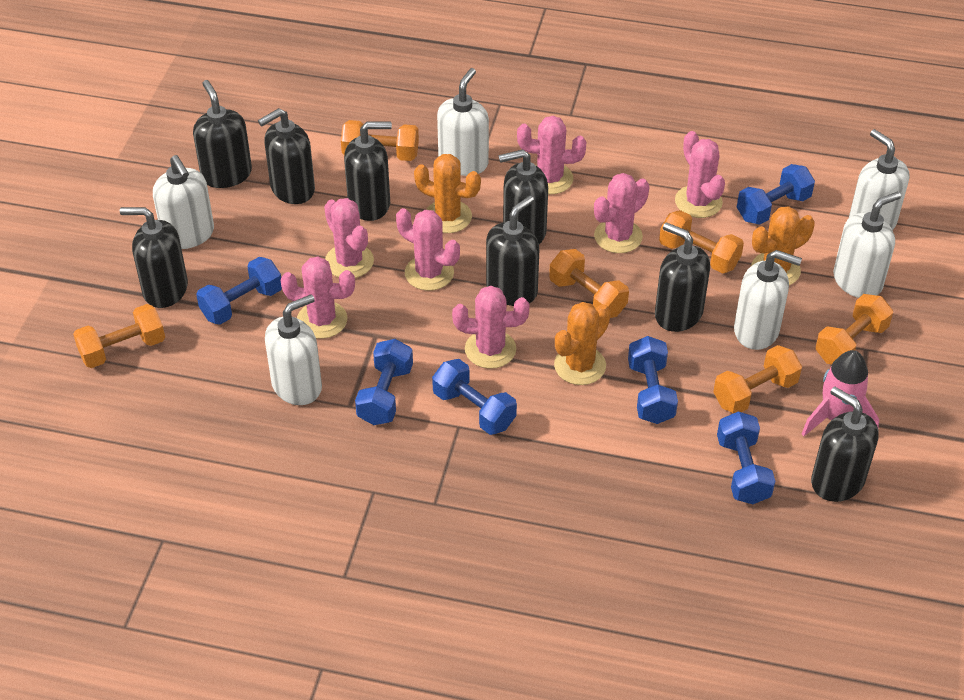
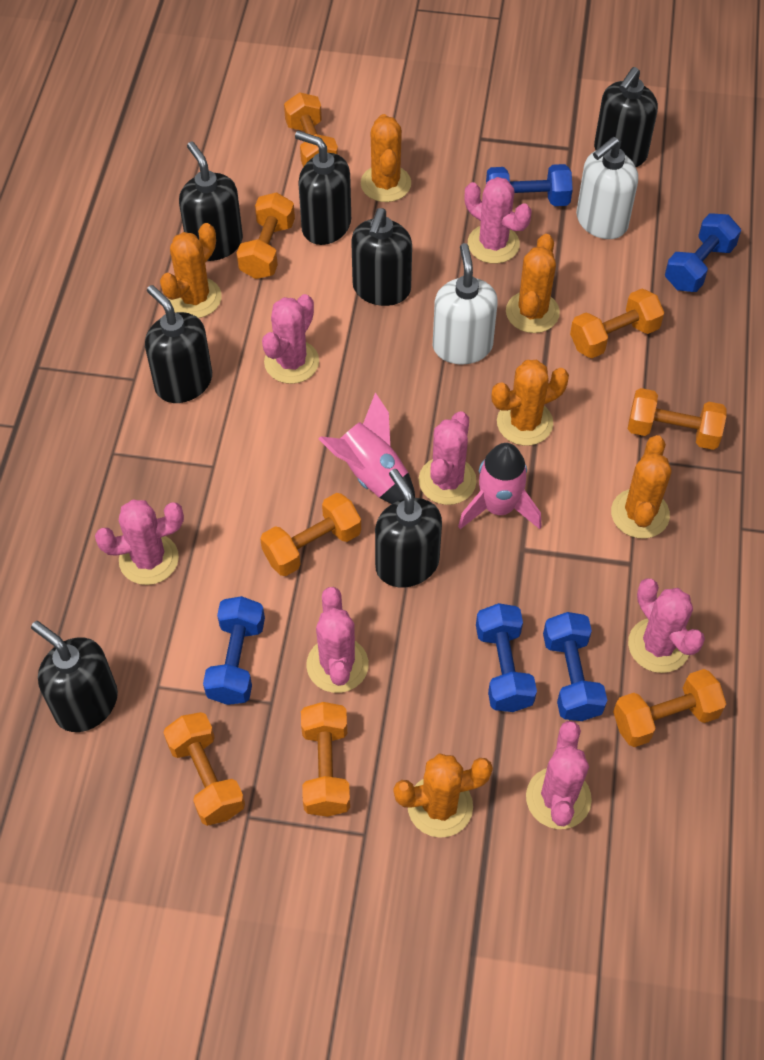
black soap dispenser: 8 -> 7
blue dumbbell: 6 -> 5
orange cactus: 3 -> 6
orange dumbbell: 6 -> 8
pink rocket: 1 -> 2
white soap dispenser: 6 -> 2

